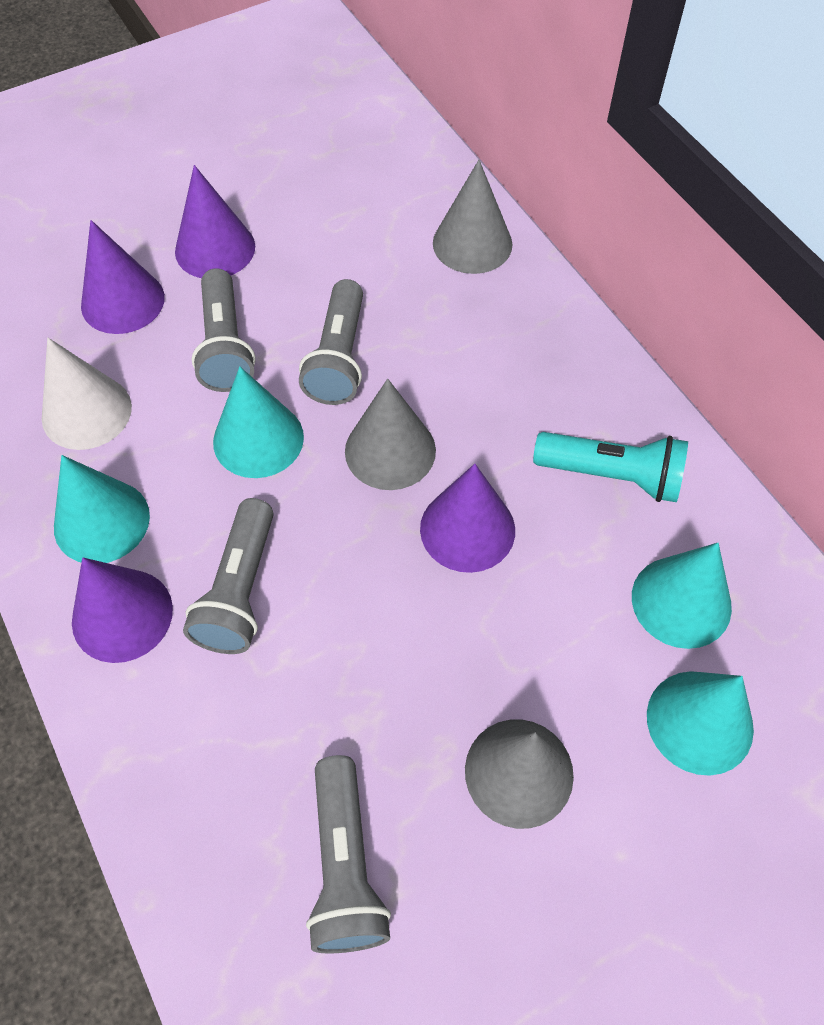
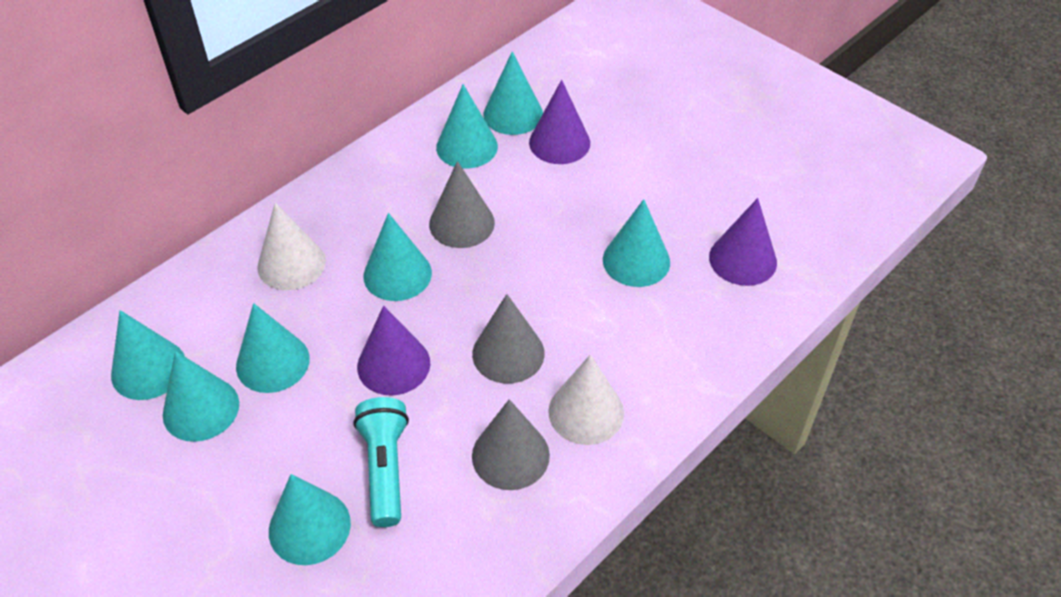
grey flashlight: 4 -> 0
purple cone: 4 -> 3
turquoise cone: 4 -> 8
white cone: 1 -> 2

